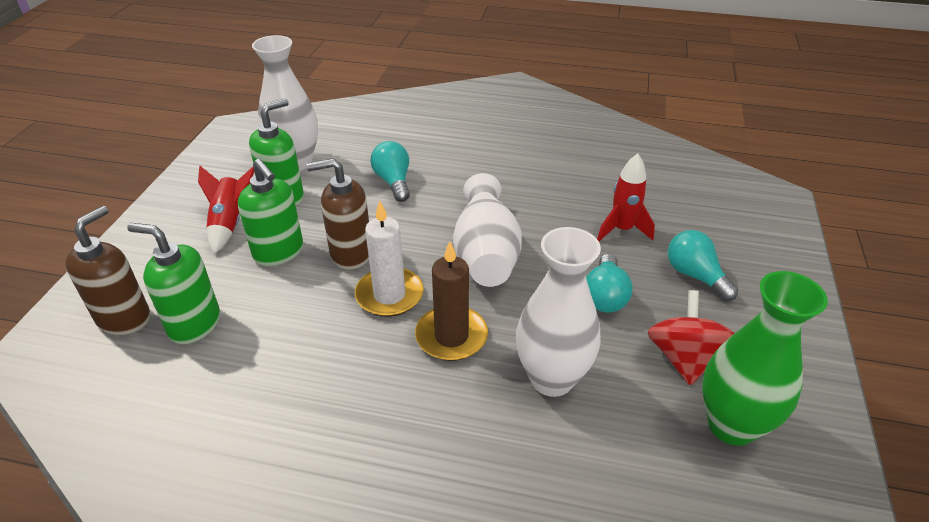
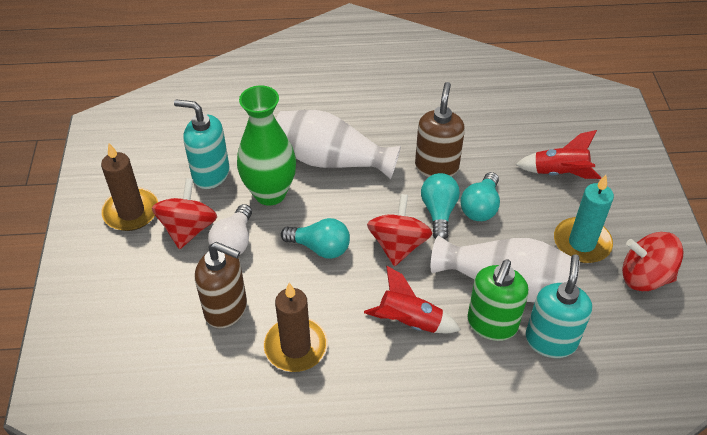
brown candle: 1 -> 2
green soap dispenser: 3 -> 1
red spinning top: 1 -> 3
turquoise candle: 0 -> 1
turquoise soap dispenser: 0 -> 2
white candle: 1 -> 0
white light bulb: 0 -> 1
white vase: 3 -> 2

